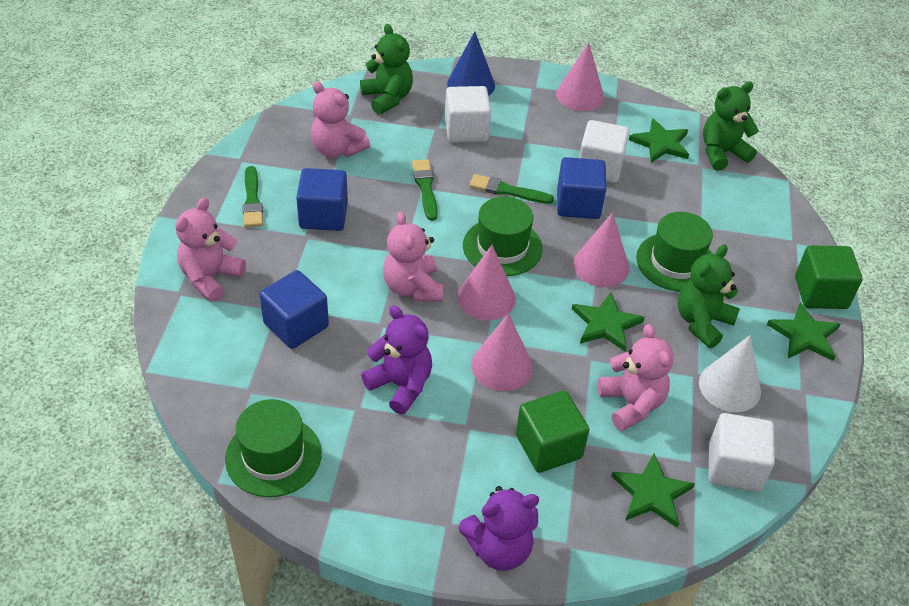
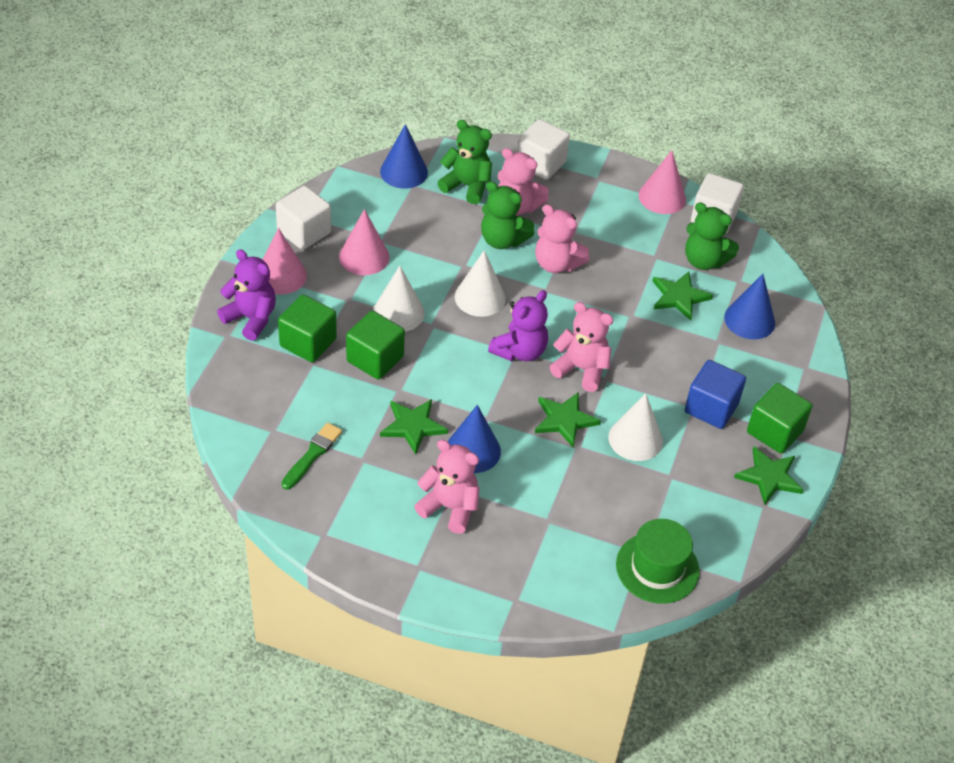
blue cone: 1 -> 3
blue cube: 3 -> 1
green brush: 3 -> 1
green cube: 2 -> 3
green hat: 3 -> 1
pink cone: 4 -> 3
white cone: 1 -> 3

